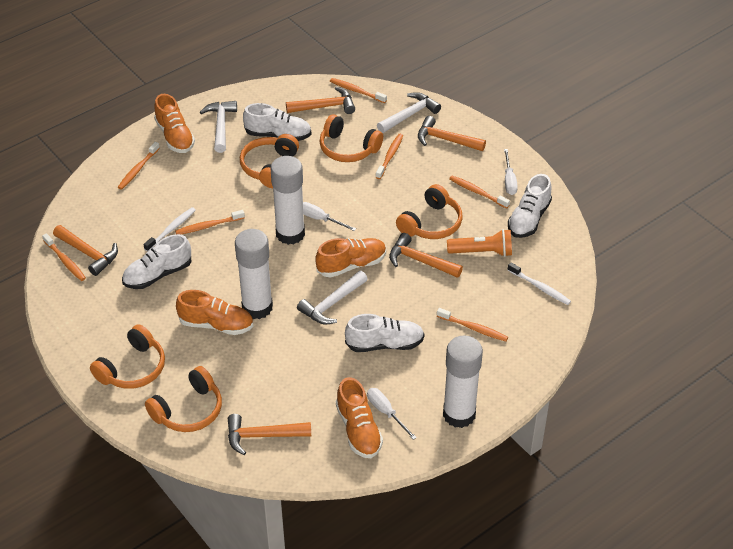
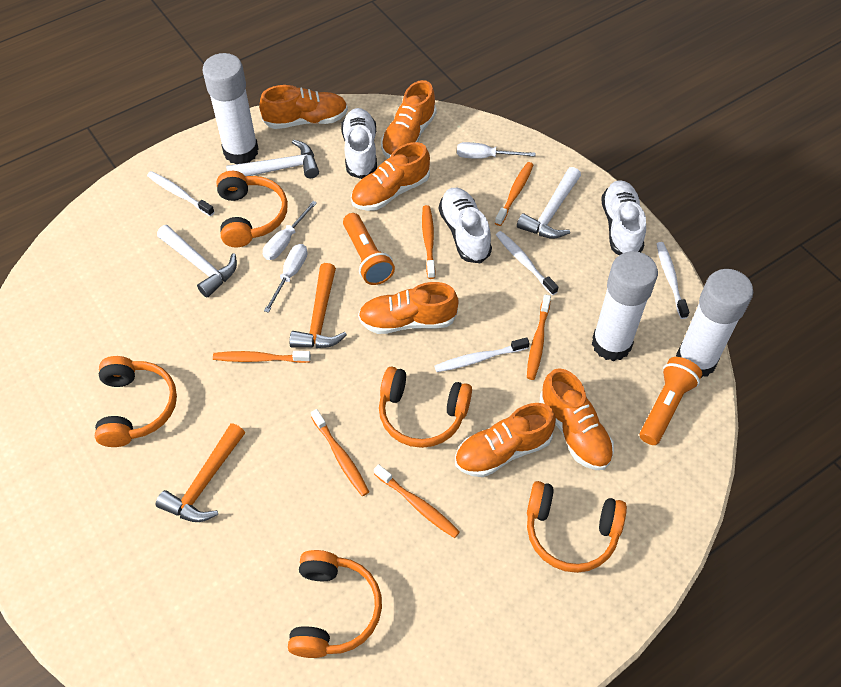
orange flashlight: 1 -> 2
orange hammer: 5 -> 2
orange shoe: 4 -> 6
orange toothbrush: 7 -> 6
white shoe: 4 -> 3
white toothbrush: 2 -> 4

